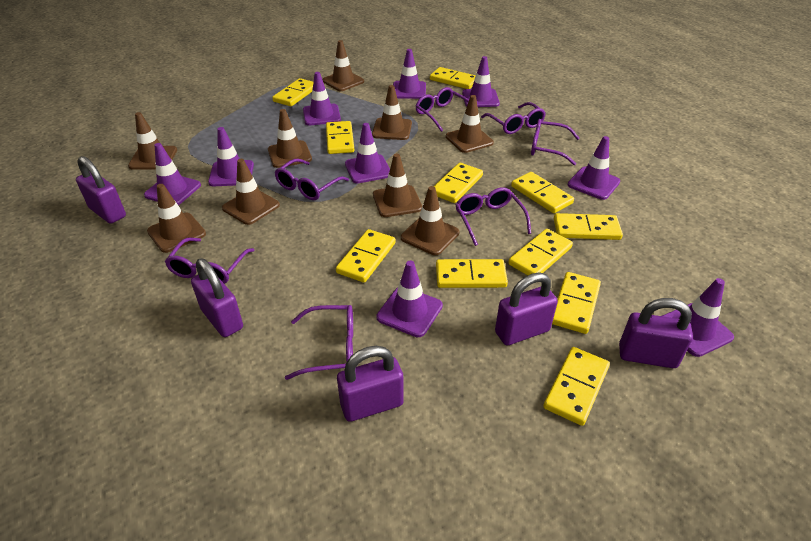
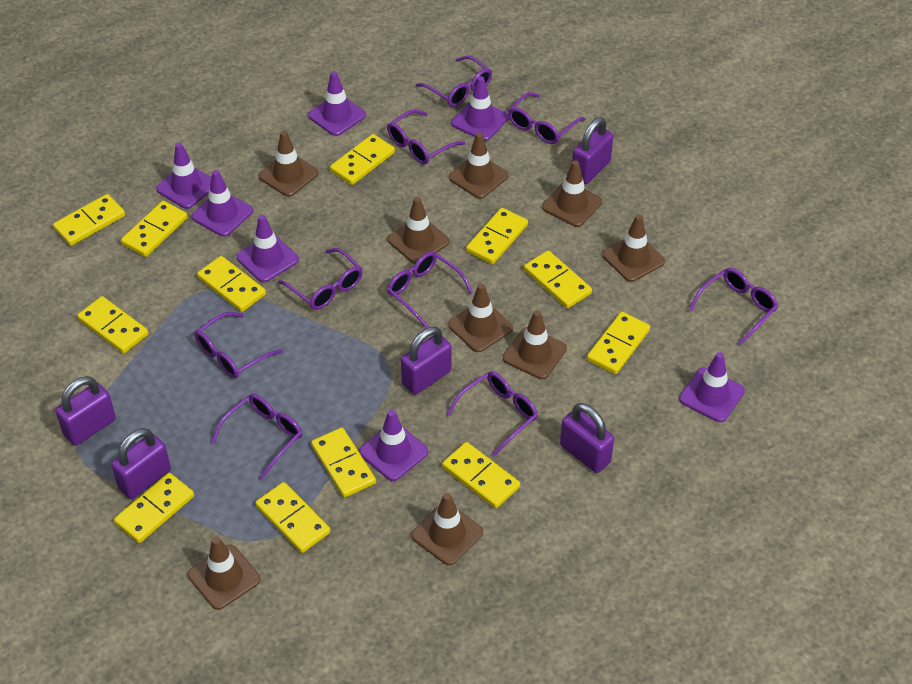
purple glasses: 7 -> 9
purple traffic cone: 9 -> 7
yellow domino: 11 -> 12

